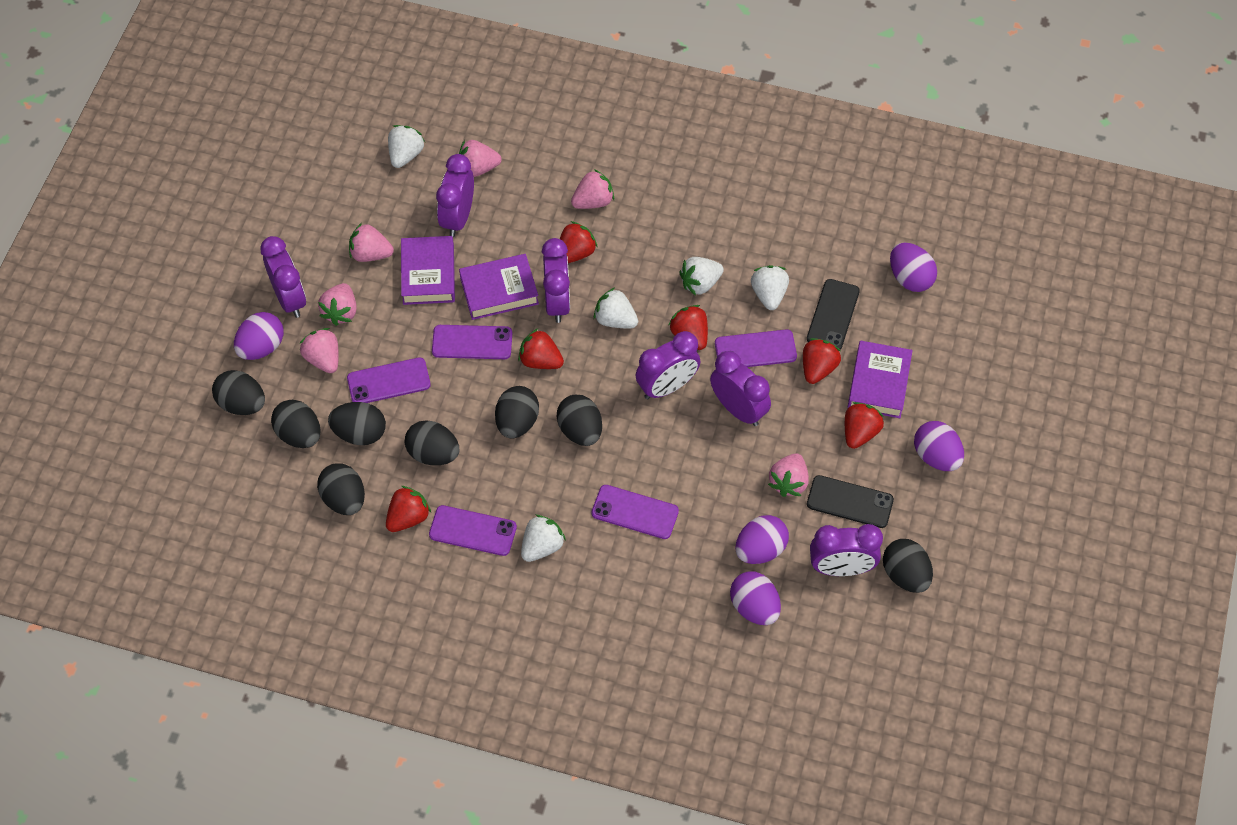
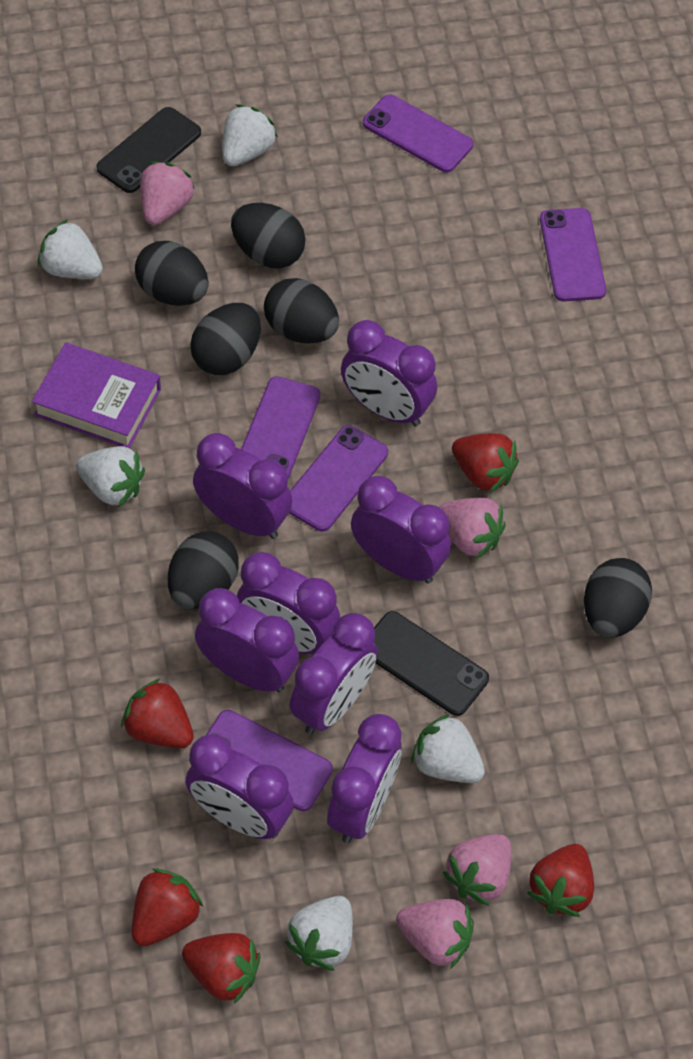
black egg: 8 -> 6
pink strawberry: 6 -> 4
purple book: 3 -> 1
purple clock: 6 -> 8
purple egg: 5 -> 0
red strawberry: 6 -> 5

